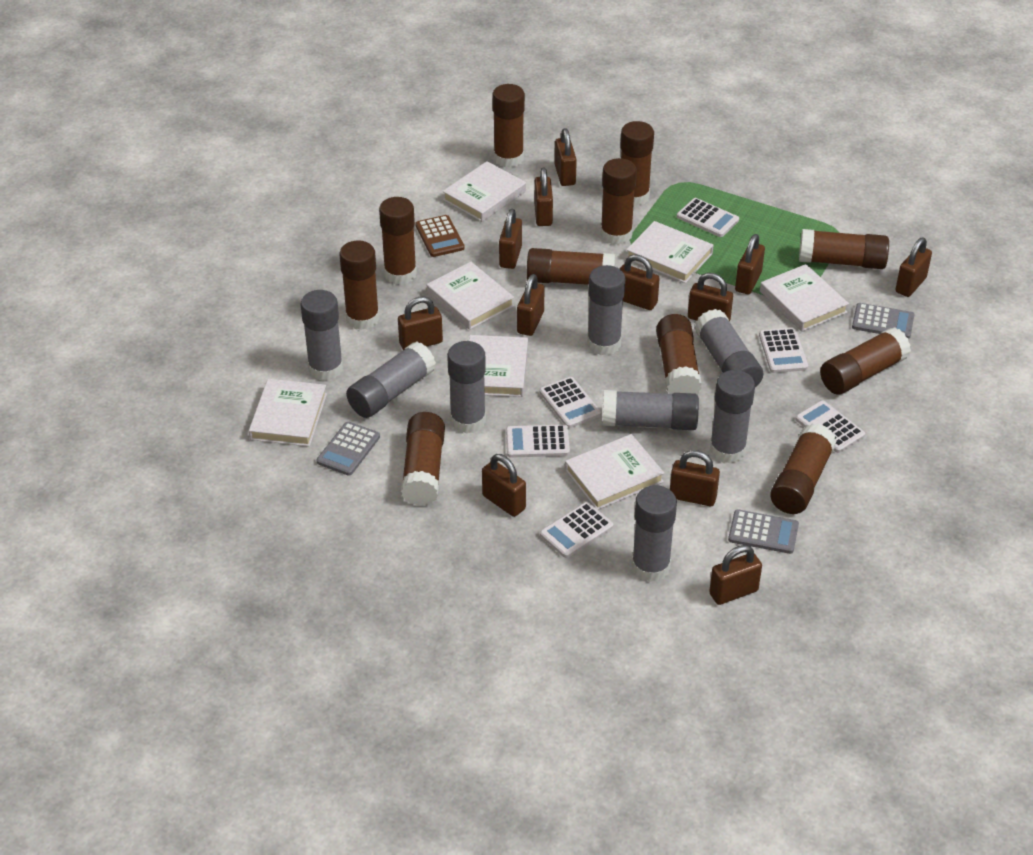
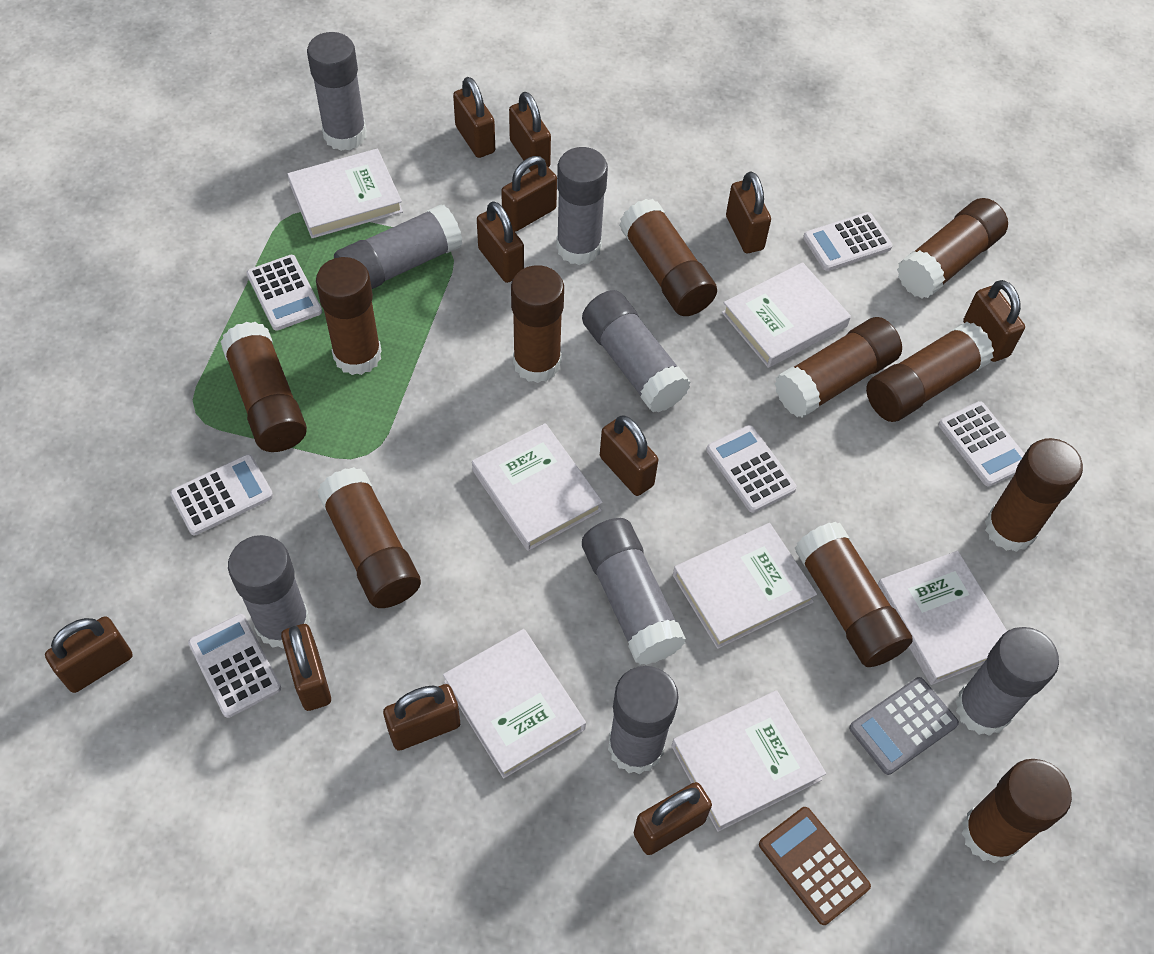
brown padlock: 12 -> 11
grey calculator: 3 -> 1

